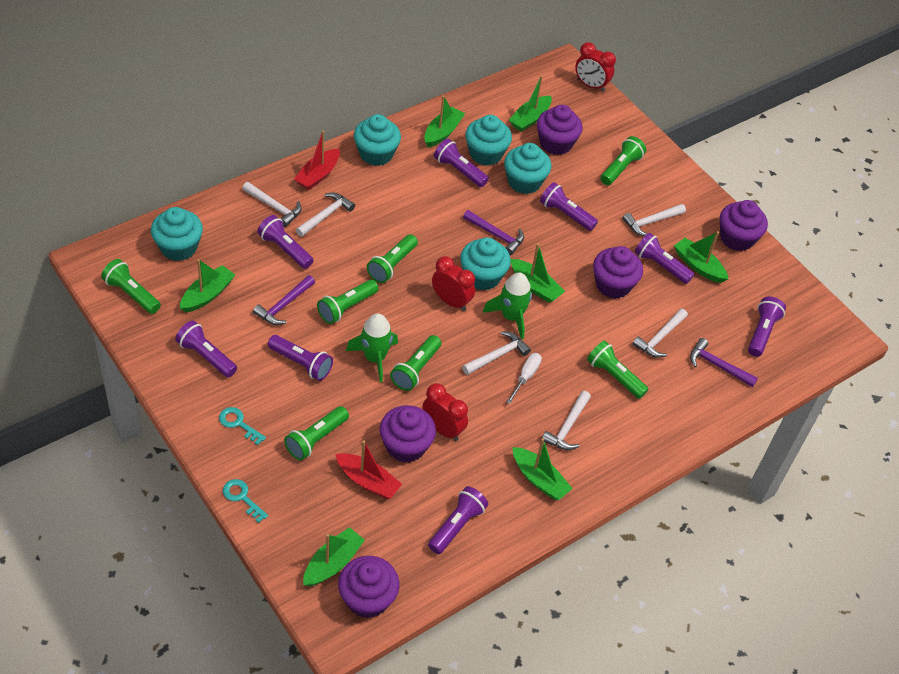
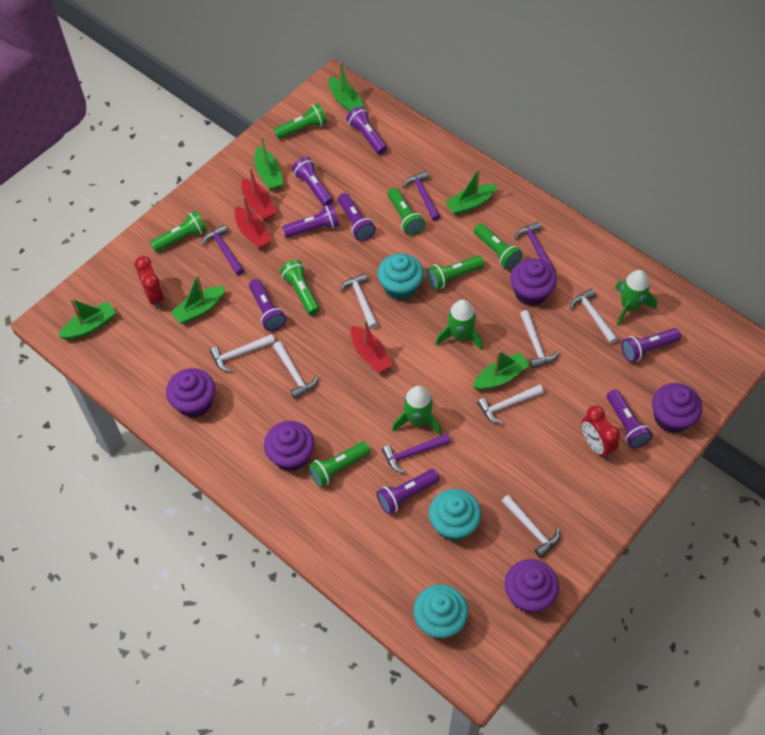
green boat: 7 -> 6
green rocket: 2 -> 3
purple hammer: 3 -> 4
red boat: 2 -> 3
red clock: 3 -> 2
turquoise cupcake: 5 -> 3
turquoise key: 2 -> 0
white hammer: 6 -> 7
white screwdriver: 1 -> 0

